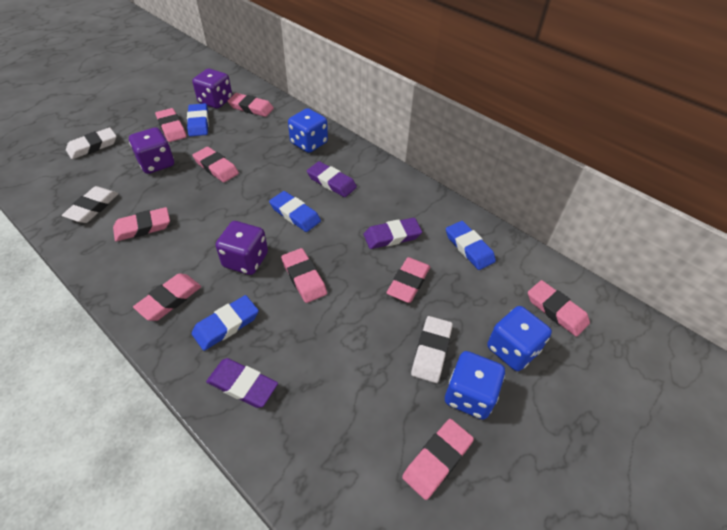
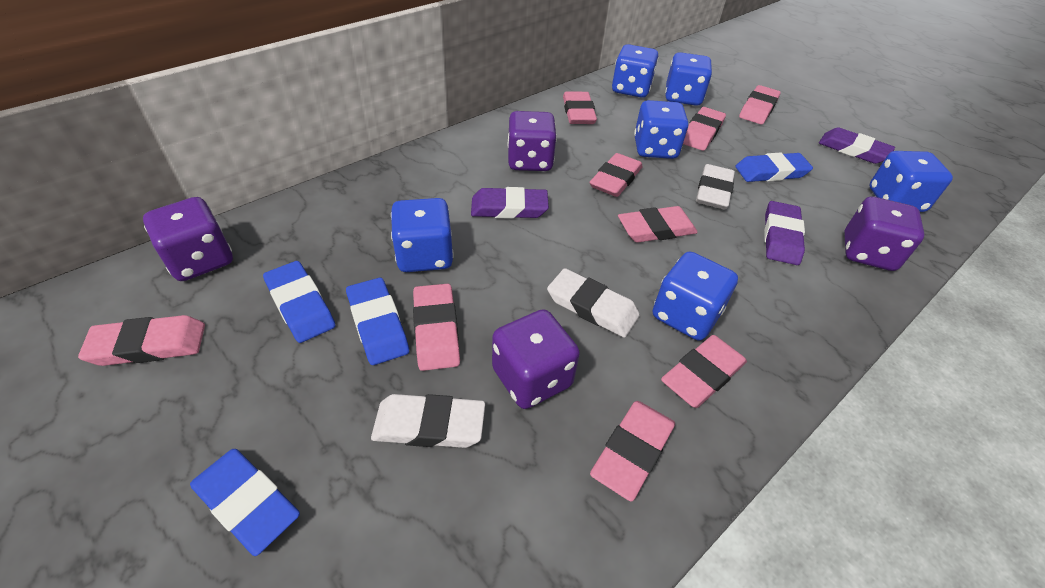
blue dice: 3 -> 6
purple dice: 3 -> 4

